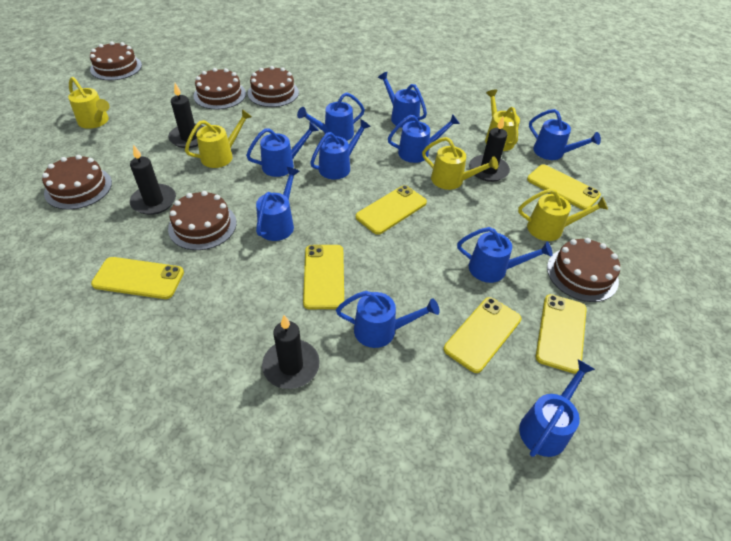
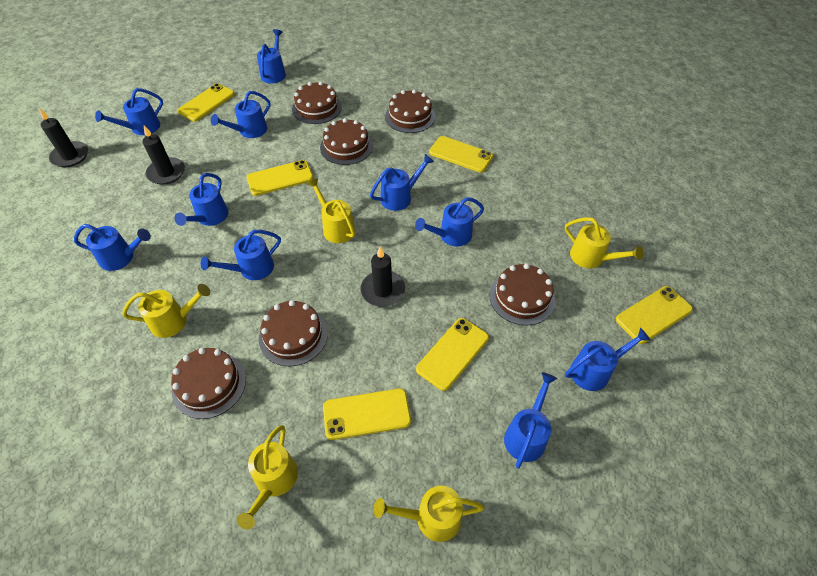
black candle: 4 -> 3

